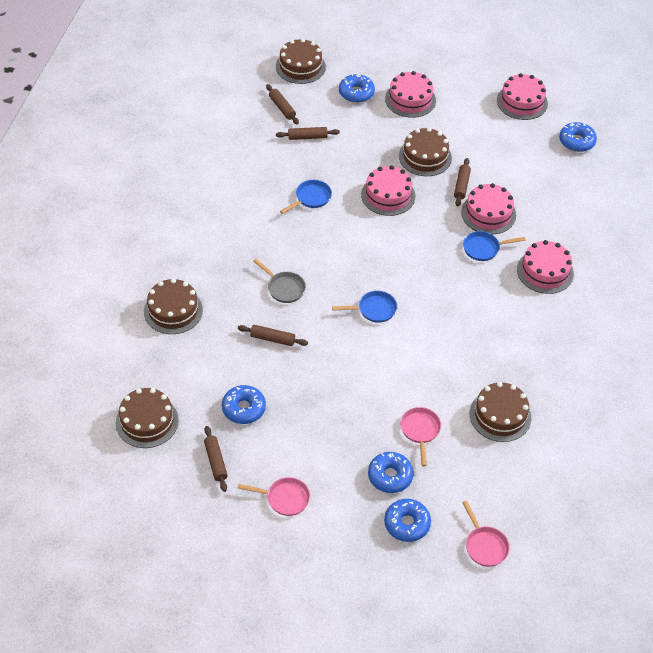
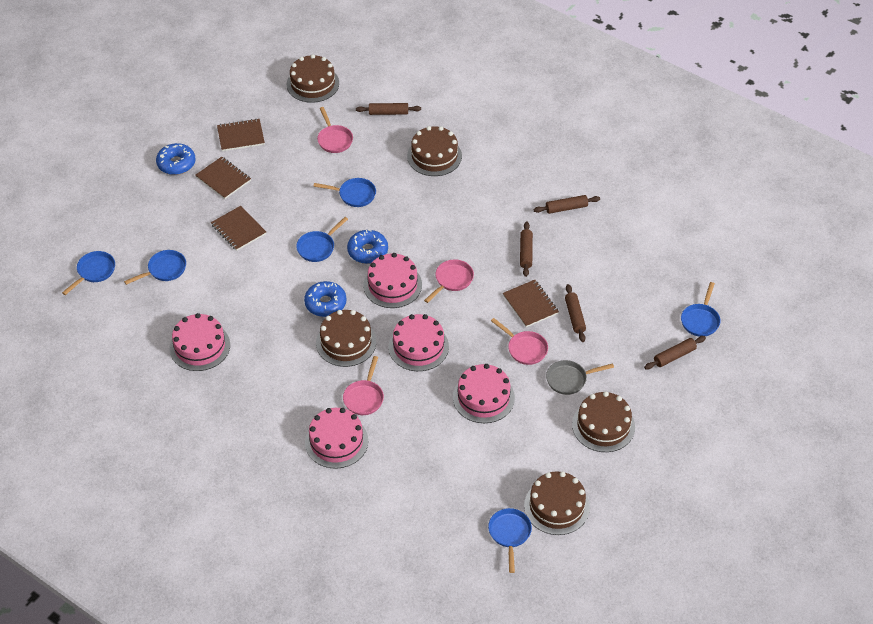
blue donut: 5 -> 3
blue pan: 3 -> 6
brown notebook: 0 -> 4
pink pan: 3 -> 4

